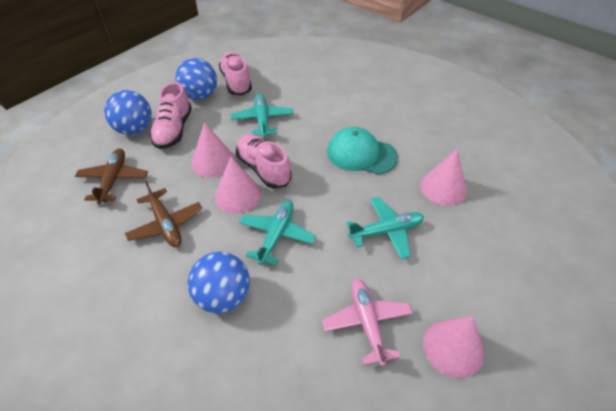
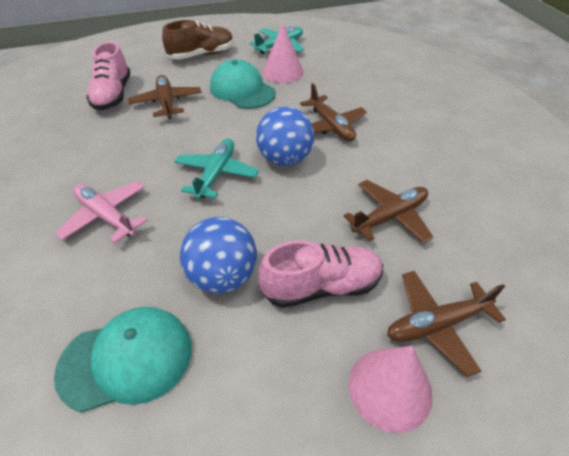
blue ball: 3 -> 2
brown plane: 2 -> 4
brown shoe: 0 -> 1
pink cone: 4 -> 2
pink shoe: 3 -> 2
turquoise cap: 1 -> 2
turquoise plane: 3 -> 2

